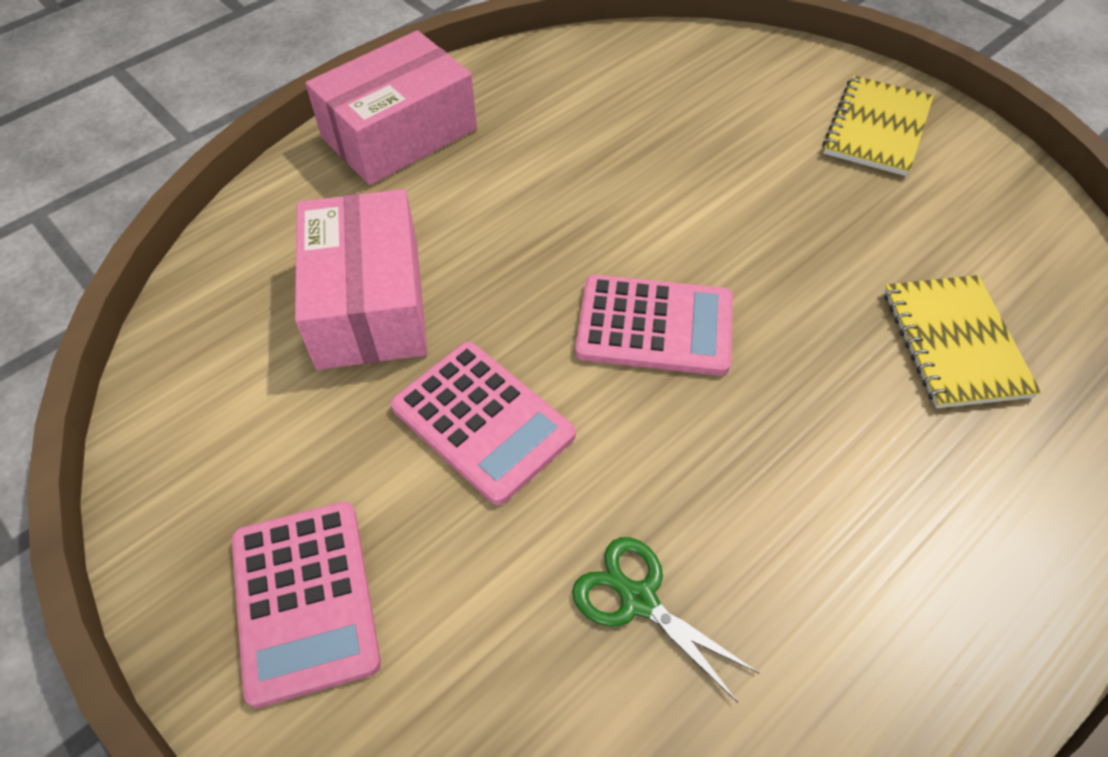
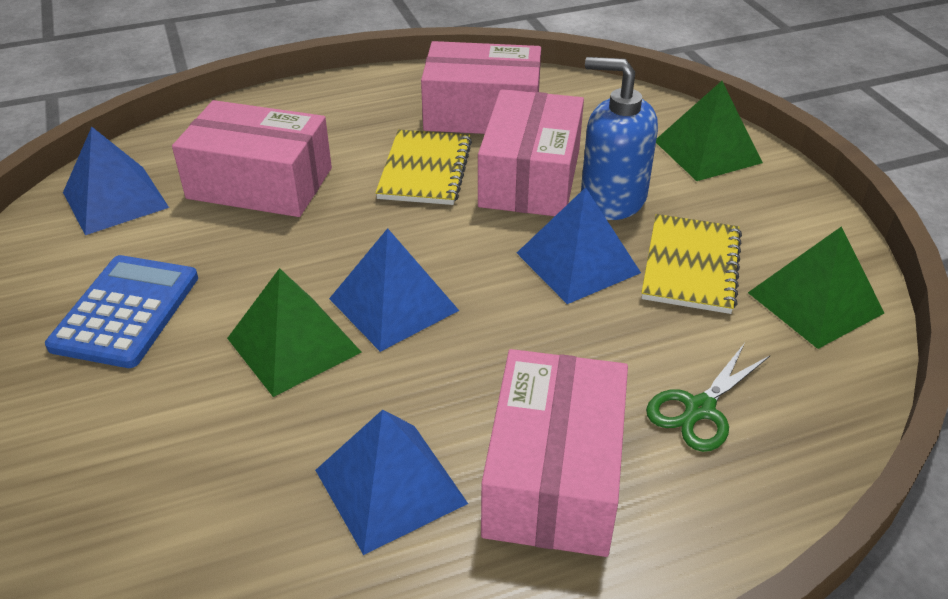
blue calculator: 0 -> 1
blue pyramid: 0 -> 4
blue soap dispenser: 0 -> 1
green pyramid: 0 -> 3
pink box: 2 -> 4
pink calculator: 3 -> 0

